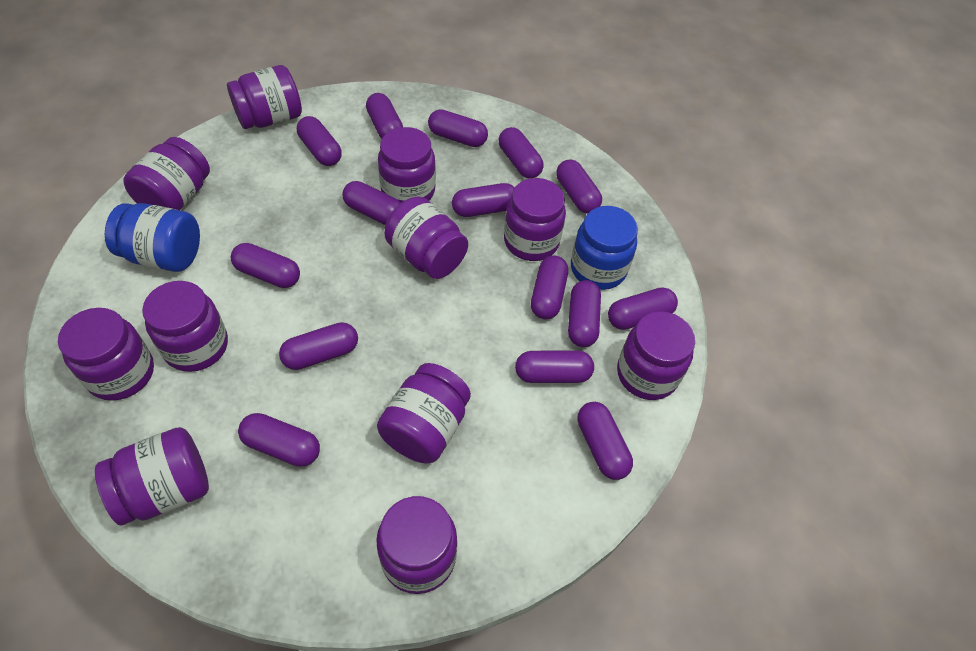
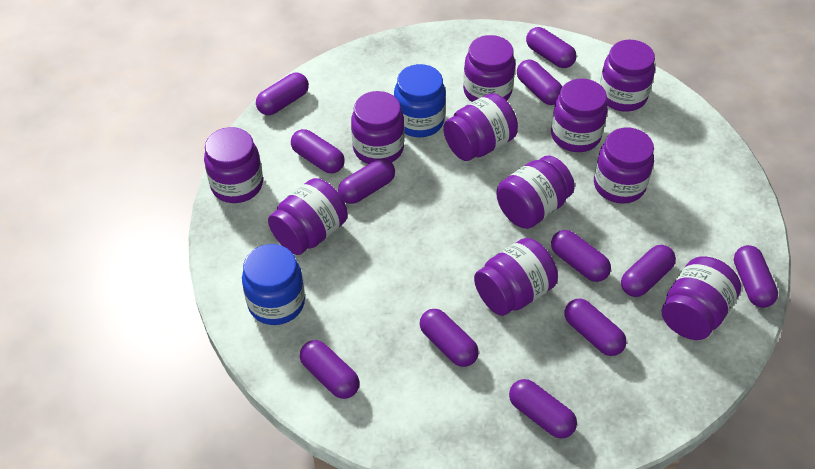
purple capsule: 15 -> 12

